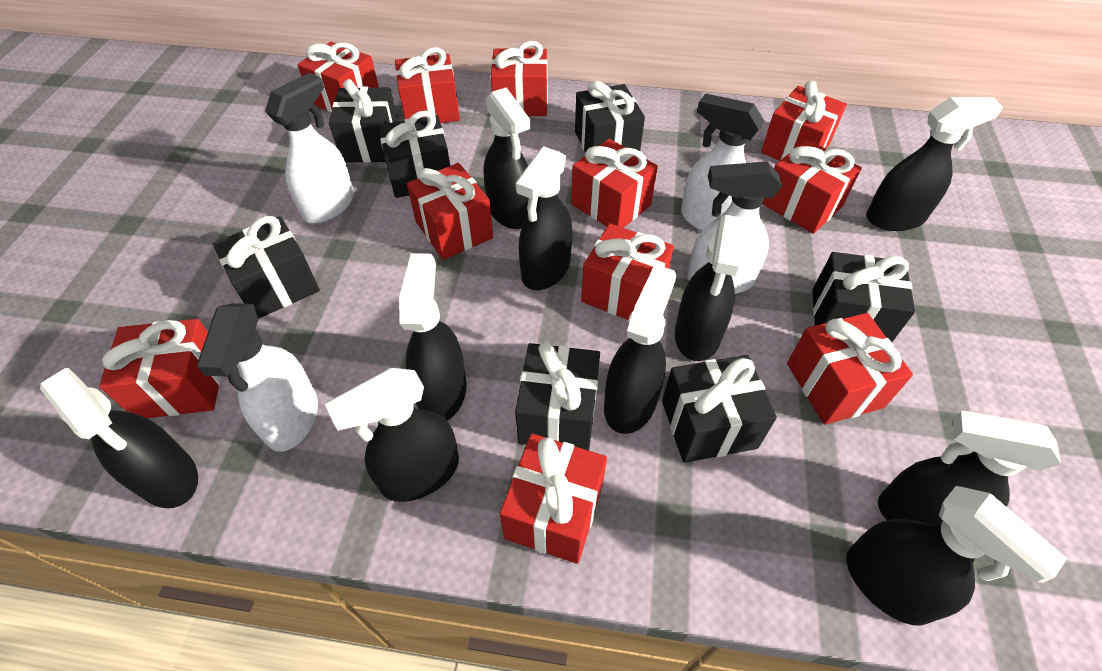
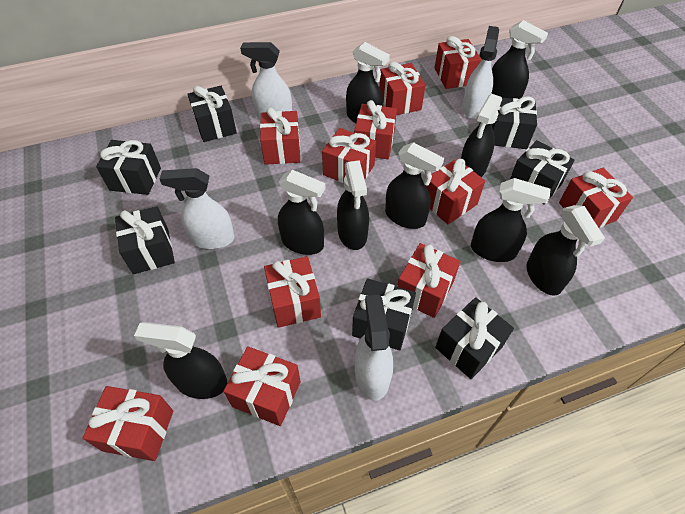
black spray bottle: 10 -> 9

